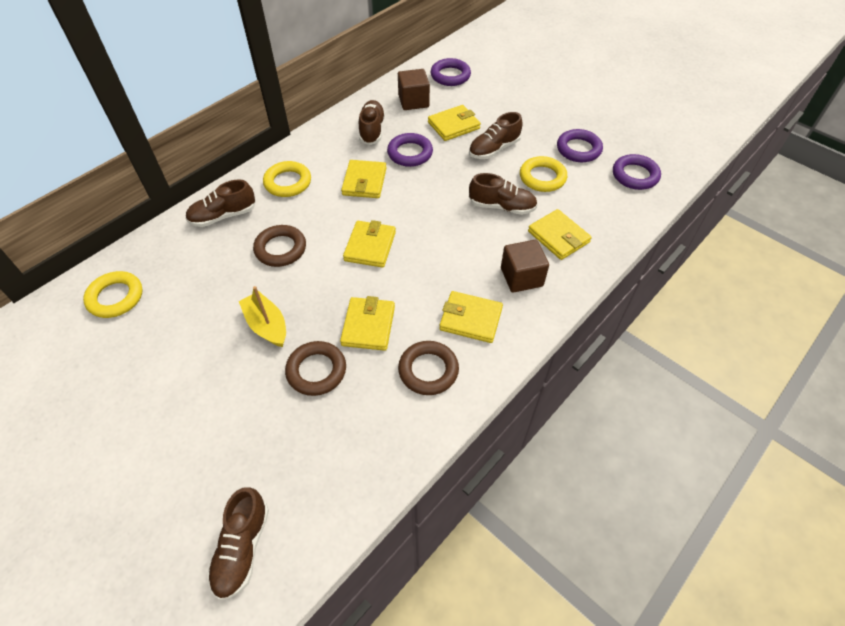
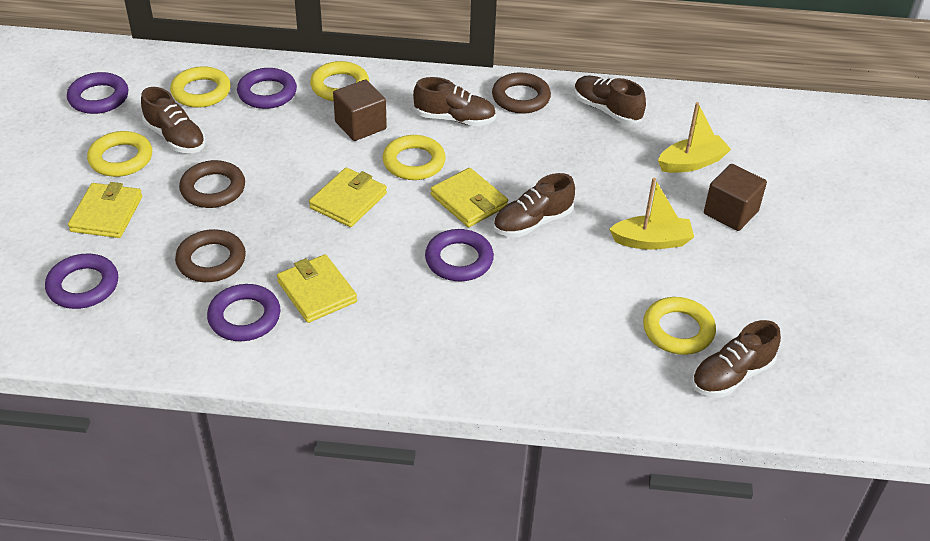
purple ring: 4 -> 5
yellow boat: 1 -> 2
yellow ring: 3 -> 5
yellow wallet: 6 -> 4

